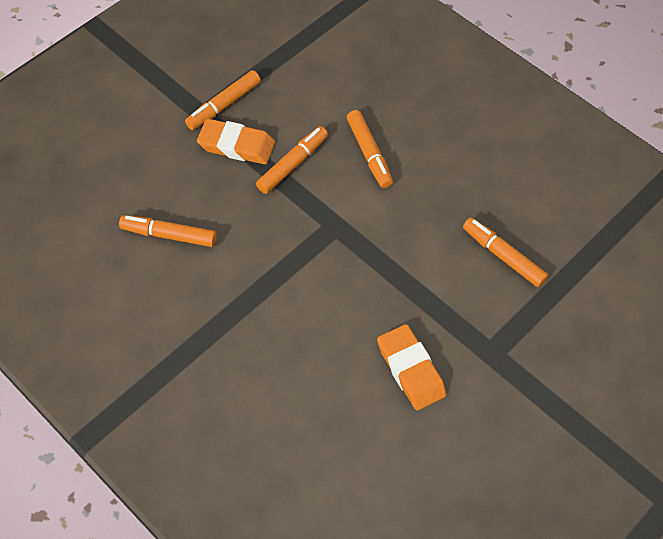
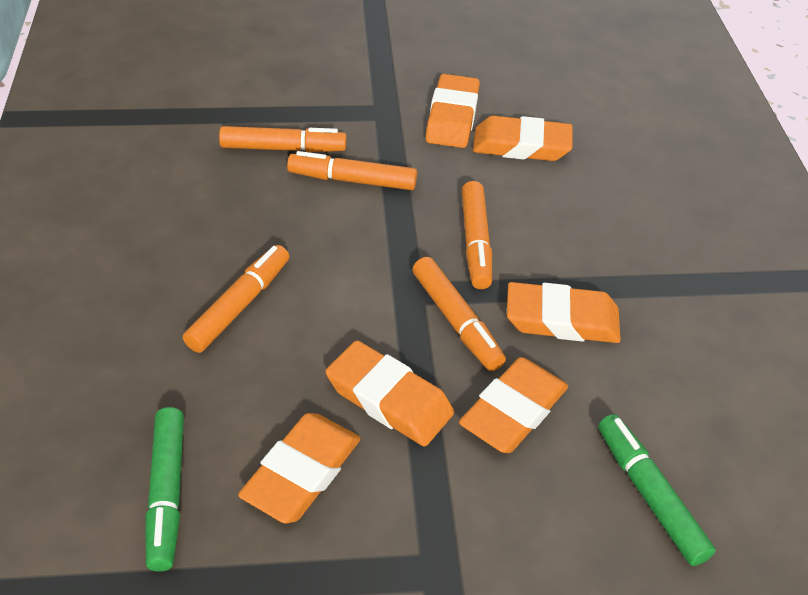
green marker: 0 -> 2
orange eraser: 2 -> 6

